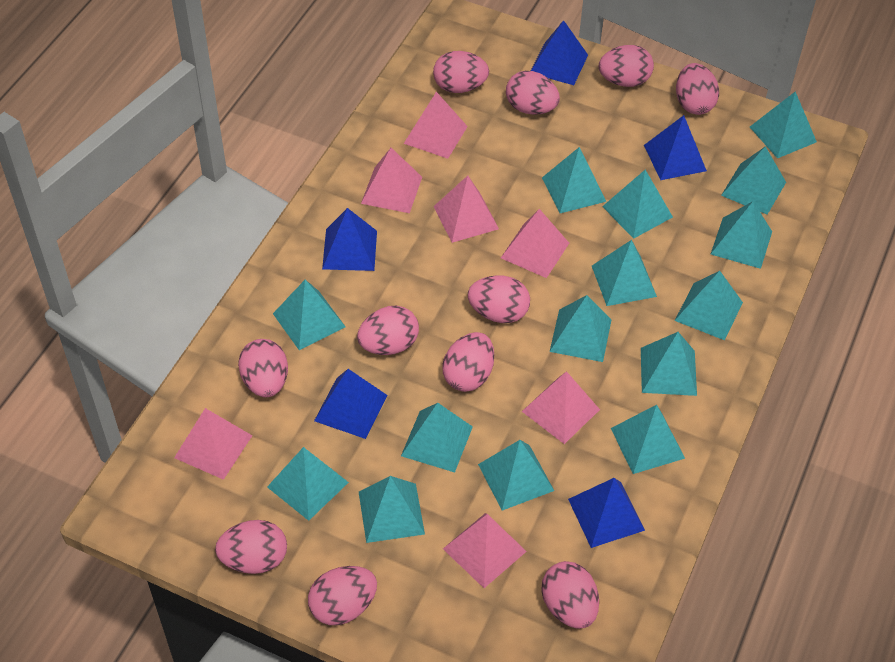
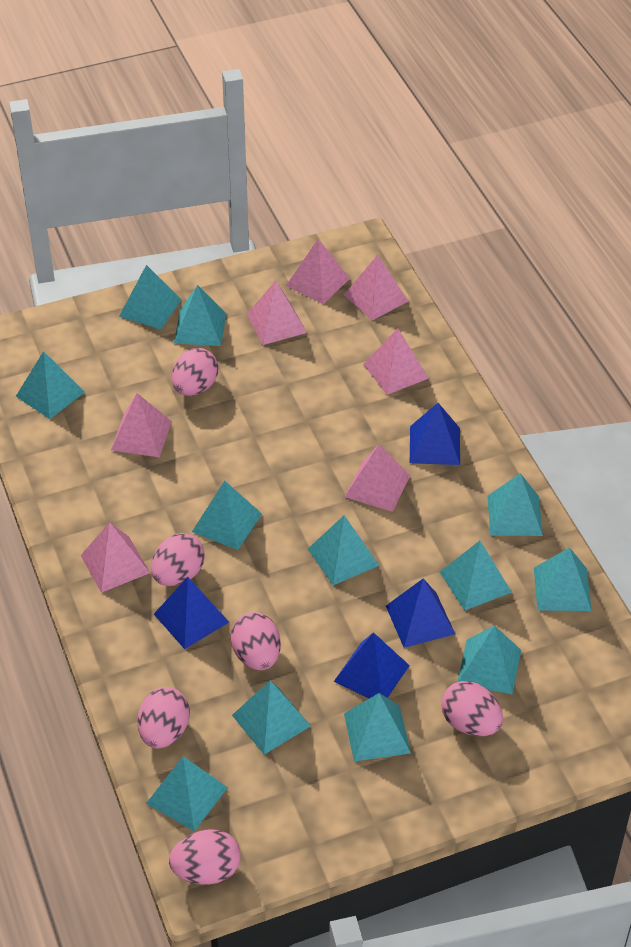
blue pyramid: 5 -> 4
pink egg: 11 -> 6
turquoise pyramid: 15 -> 12

